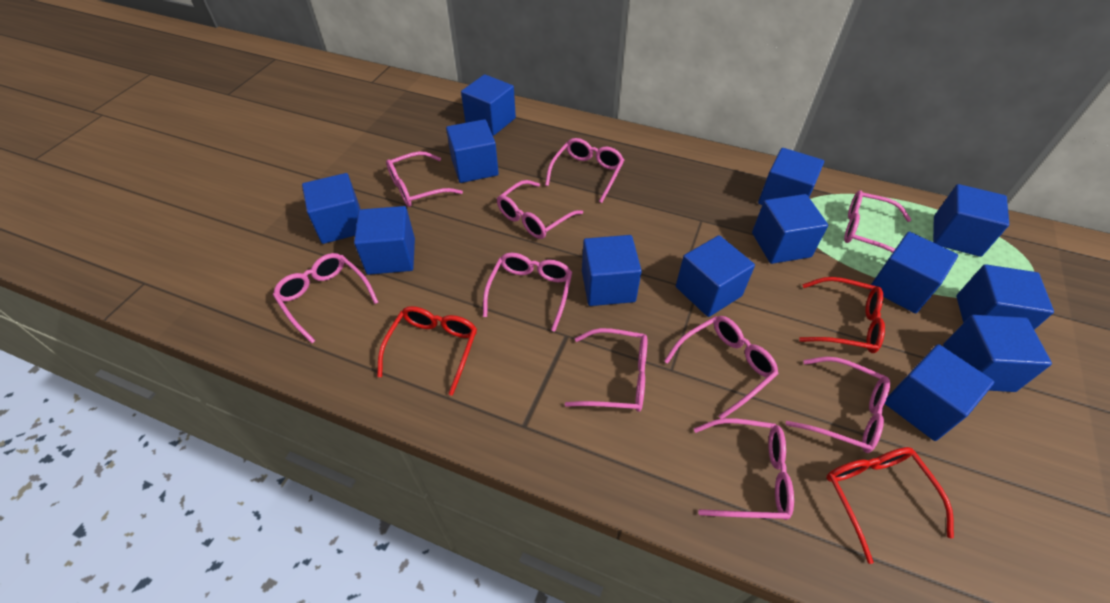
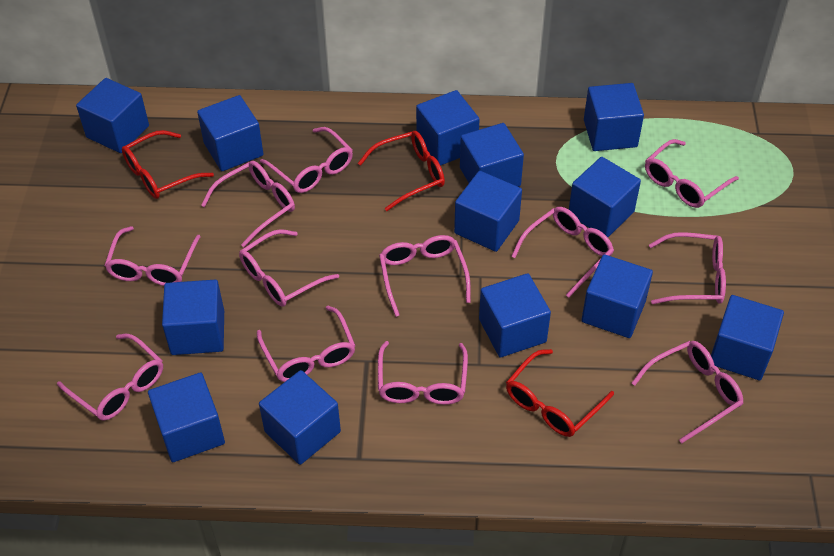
pink glasses: 10 -> 12

